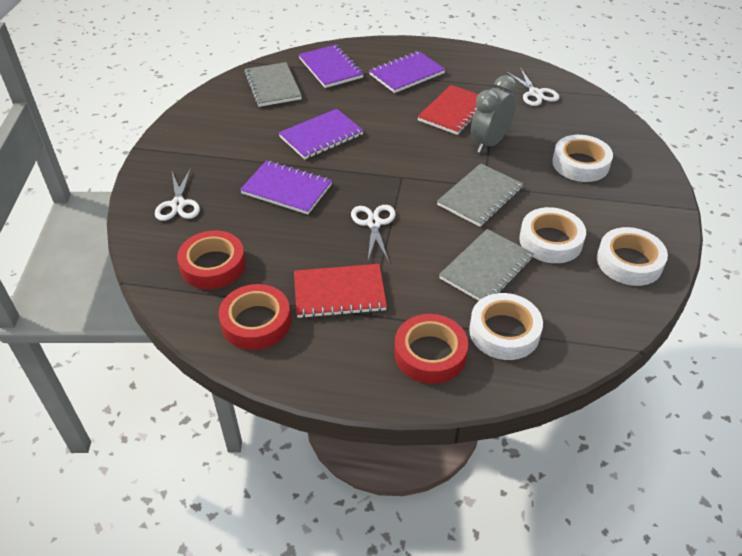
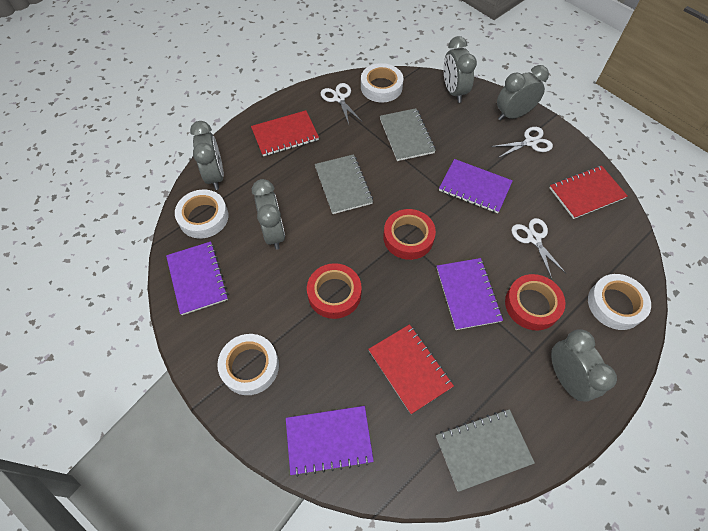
grey clock: 1 -> 5
red notebook: 2 -> 3

